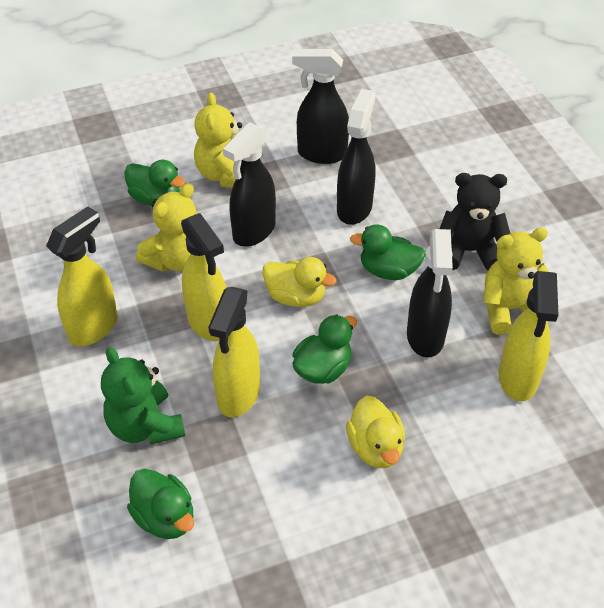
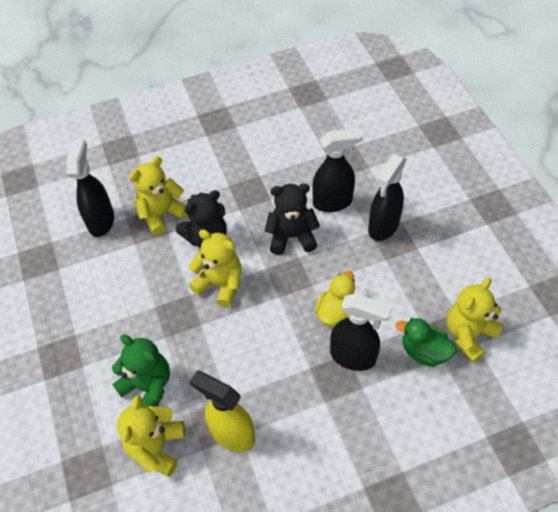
black teddy bear: 1 -> 2
green duck: 4 -> 1
yellow duck: 2 -> 1
yellow spray bottle: 4 -> 1
yellow teddy bear: 3 -> 4

